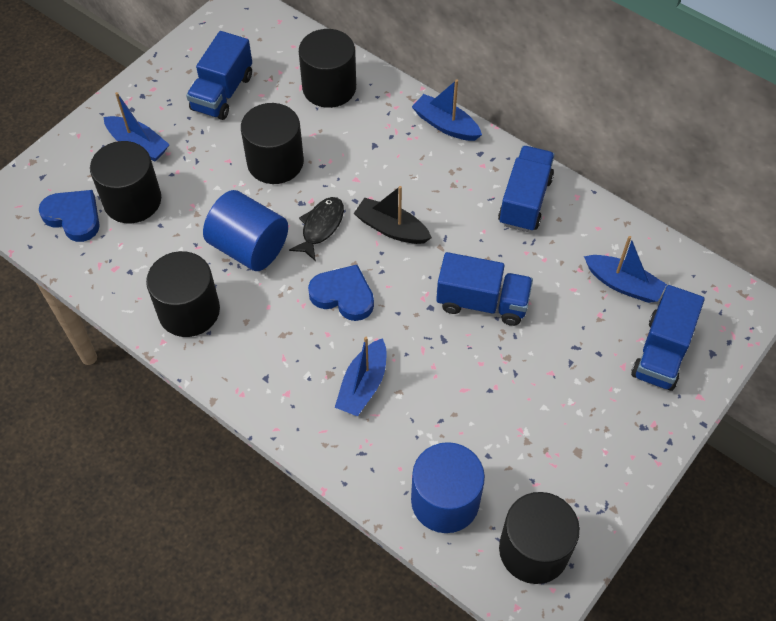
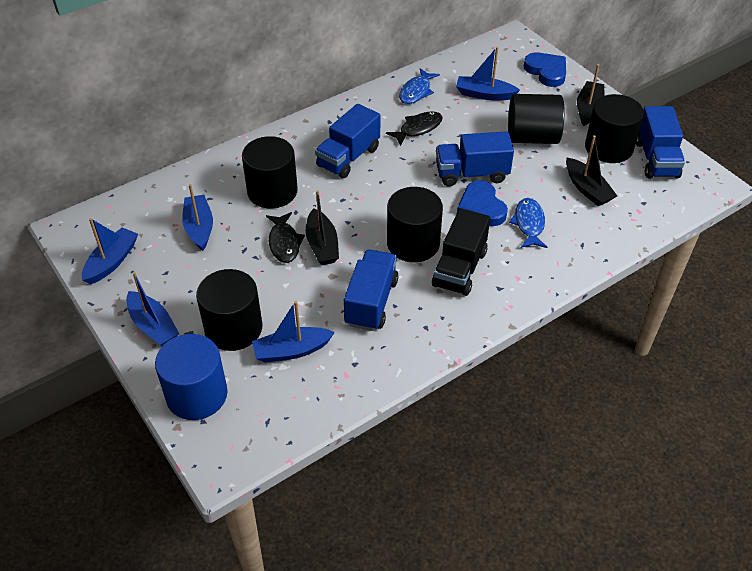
black boat: 1 -> 3
black fish: 1 -> 2
black truck: 0 -> 1
blue boat: 4 -> 5
blue cylinder: 2 -> 1
blue fish: 0 -> 2

